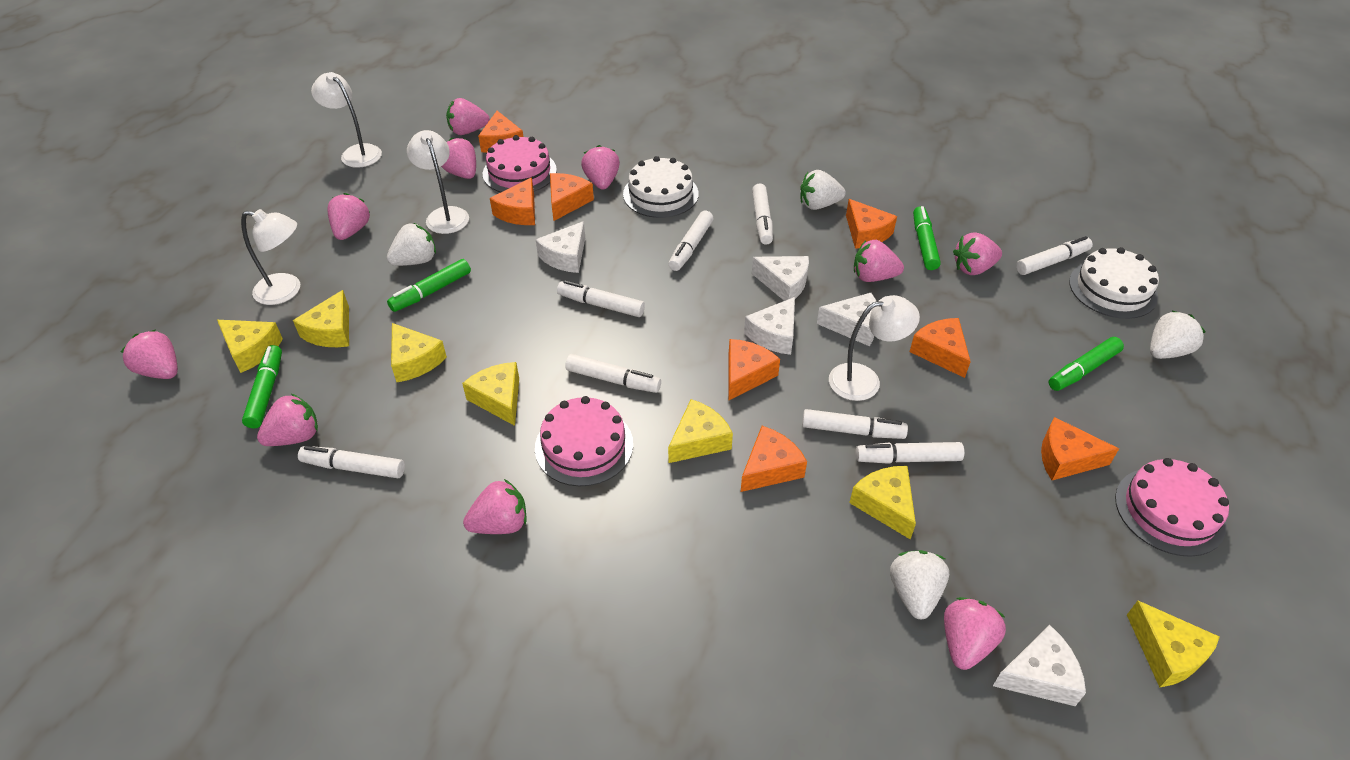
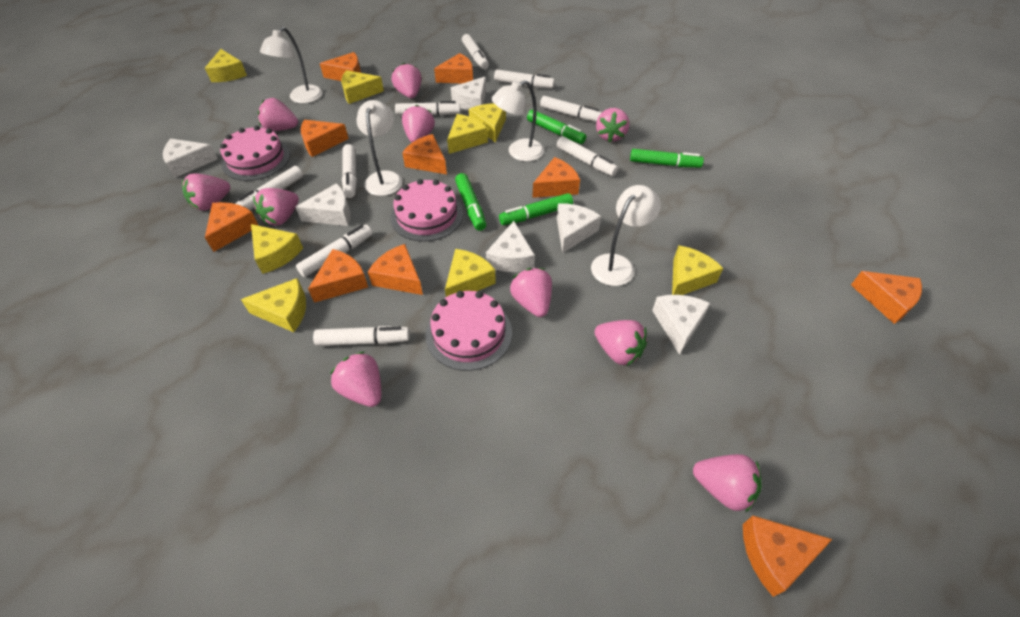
orange cheese: 8 -> 10
white cake: 2 -> 0
white cheese: 5 -> 6
white marker: 8 -> 9
white strawberry: 4 -> 0
yellow cheese: 7 -> 8

